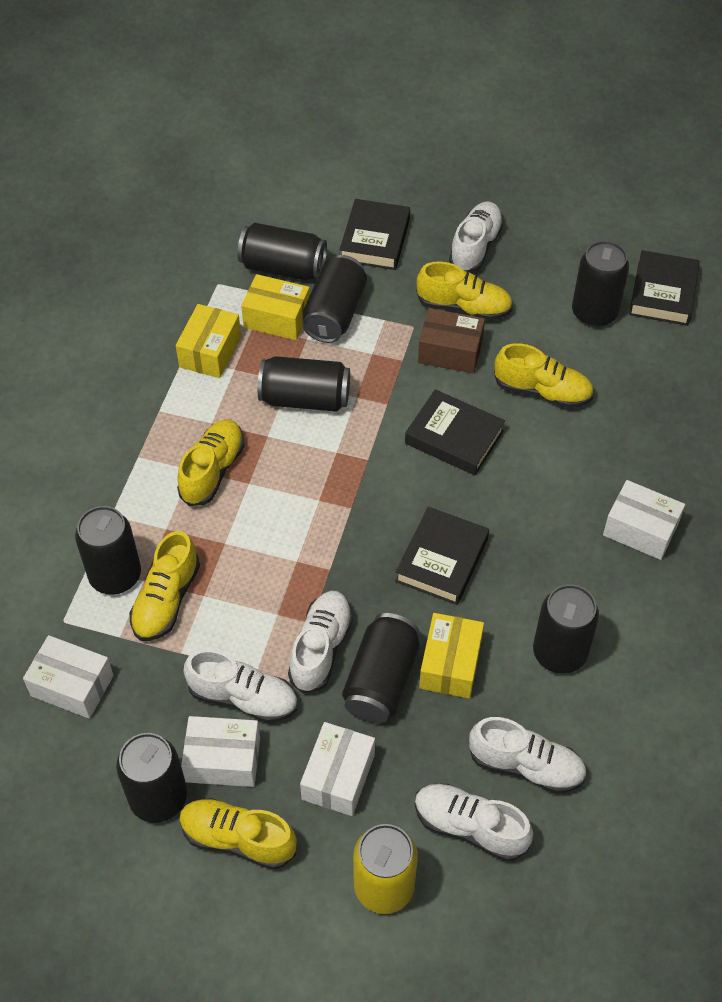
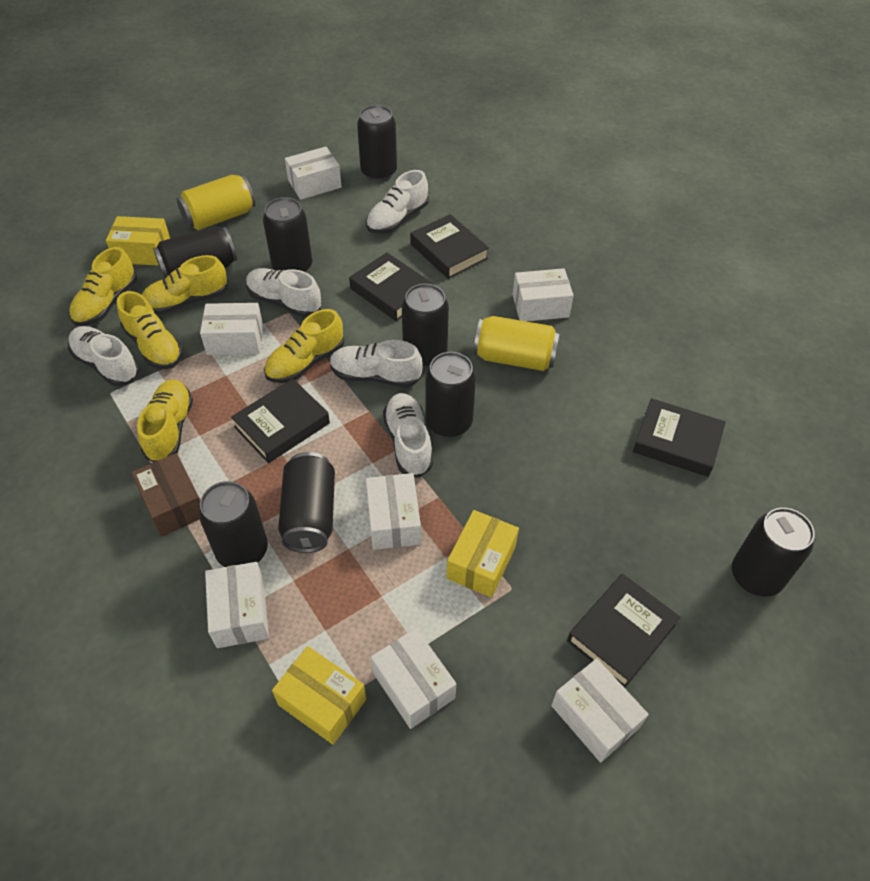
black book: 4 -> 5
white box: 4 -> 7
yellow can: 1 -> 2

